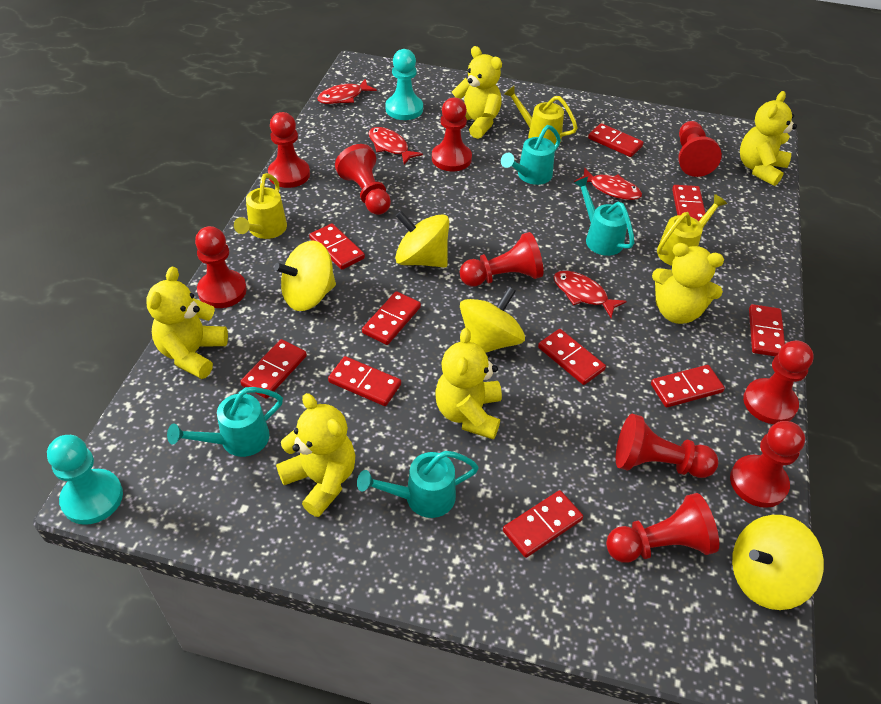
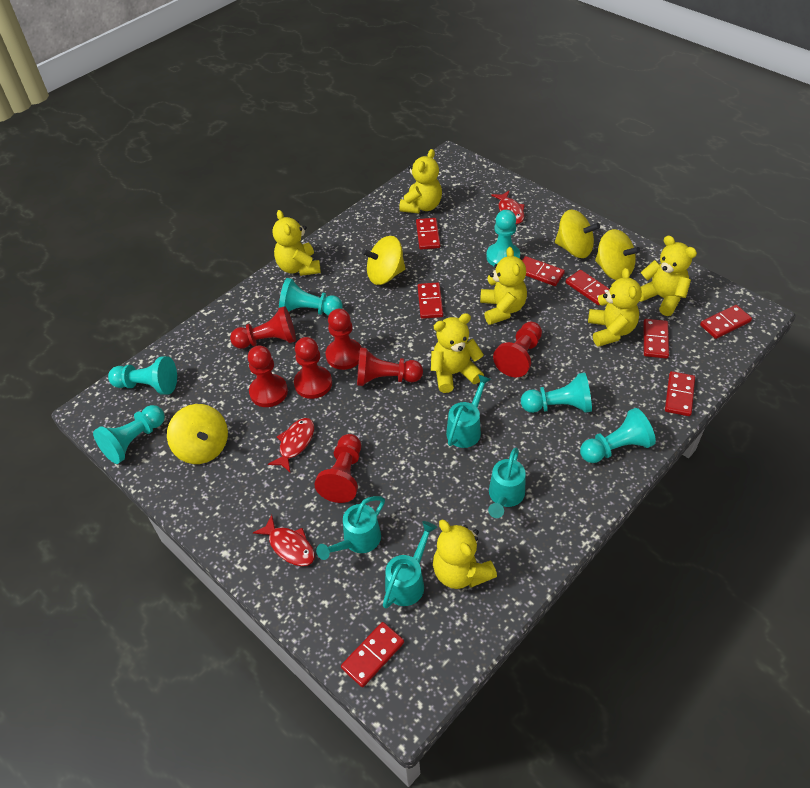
red domino: 10 -> 8
red fish: 4 -> 3
red pawn: 10 -> 7
turquoise pawn: 2 -> 6
yellow teddy bear: 6 -> 7
yellow watering can: 3 -> 0

